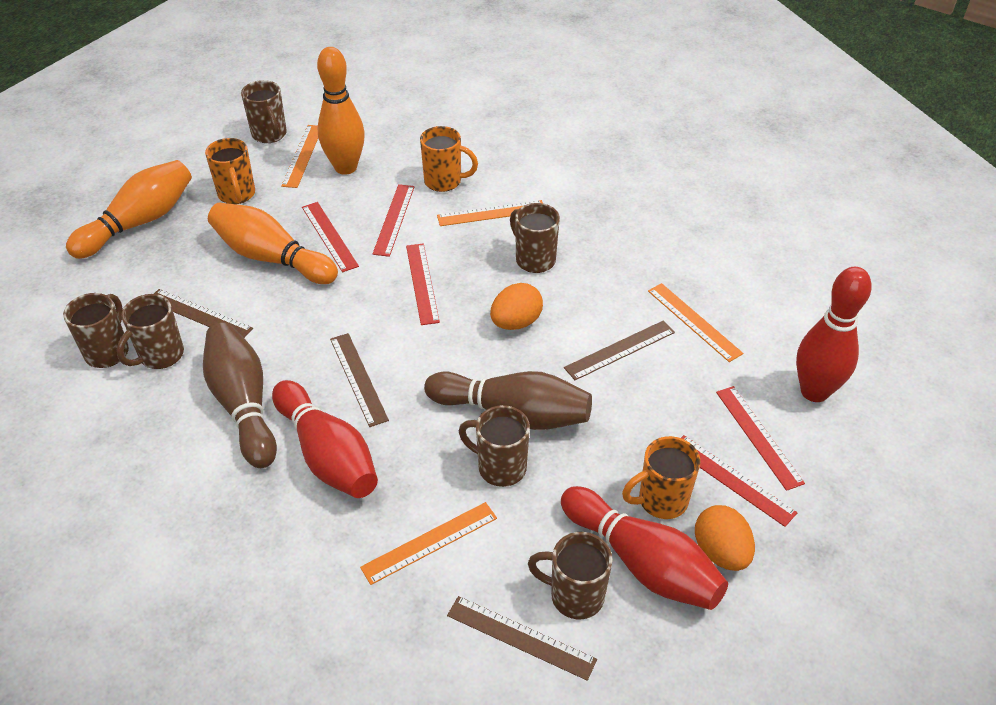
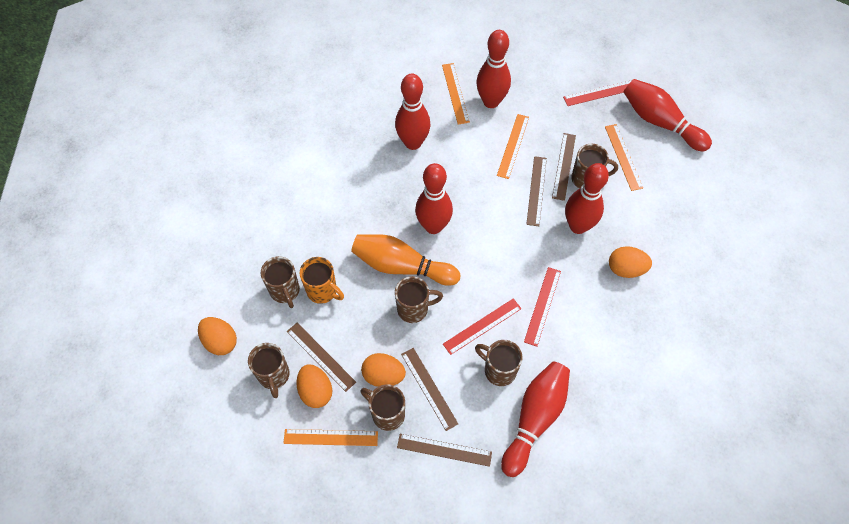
brown bowling pin: 2 -> 0
brown ruler: 4 -> 5
orange bowling pin: 3 -> 1
orange egg: 2 -> 4
orange mug: 3 -> 1
red bowling pin: 3 -> 6
red ruler: 5 -> 3

